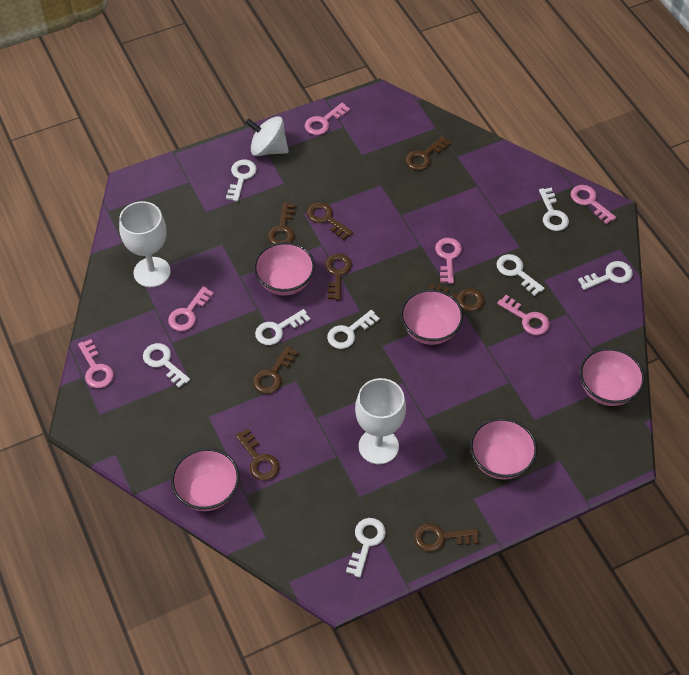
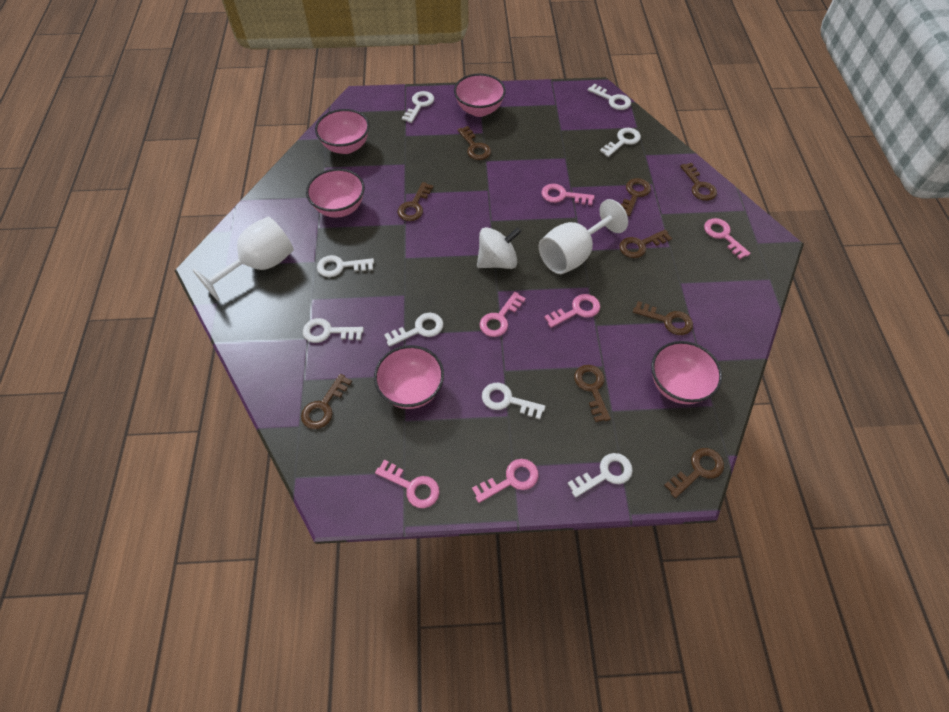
brown key: 8 -> 9

